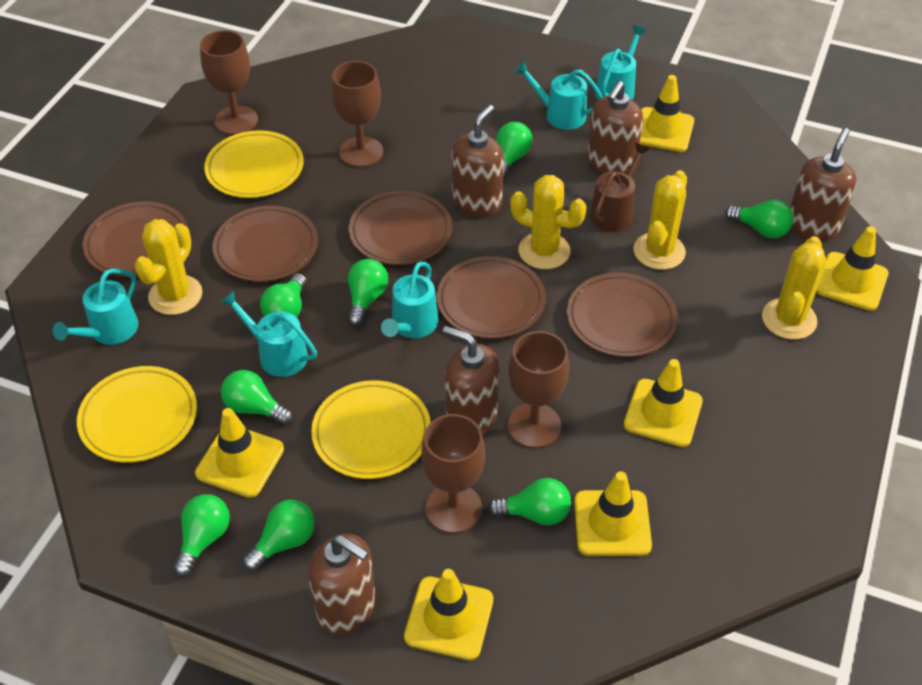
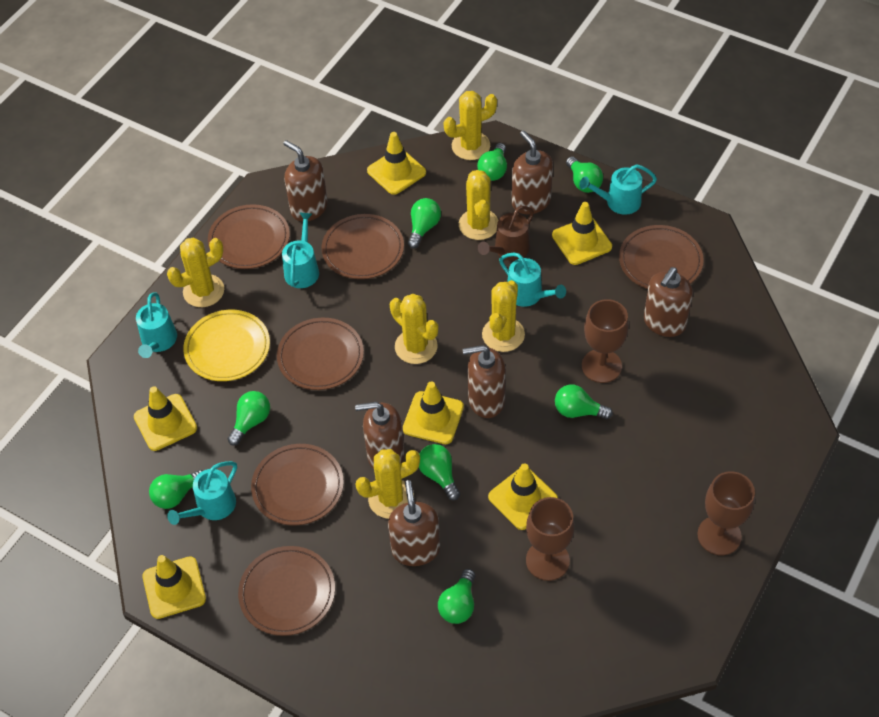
brown goblet: 4 -> 3
brown plate: 5 -> 6
brown soap dispenser: 5 -> 6
yellow cactus: 4 -> 6
yellow plate: 3 -> 1

